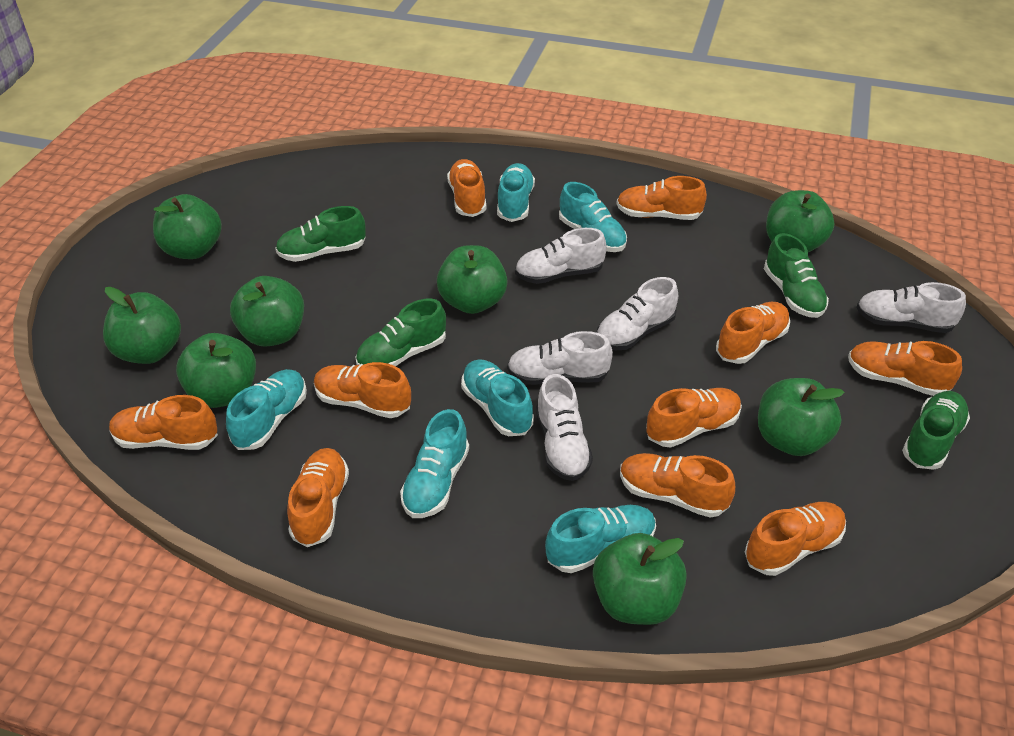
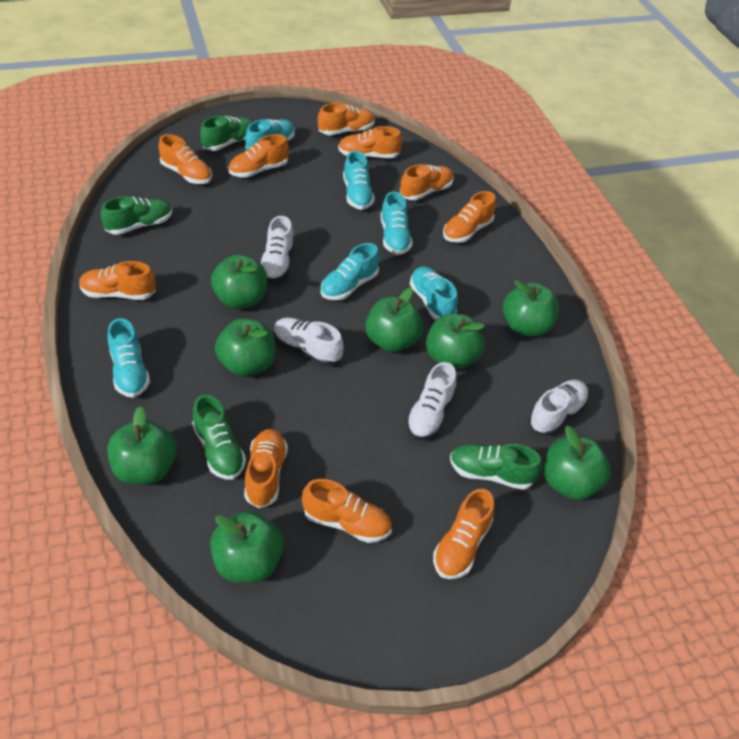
white shoe: 5 -> 4

